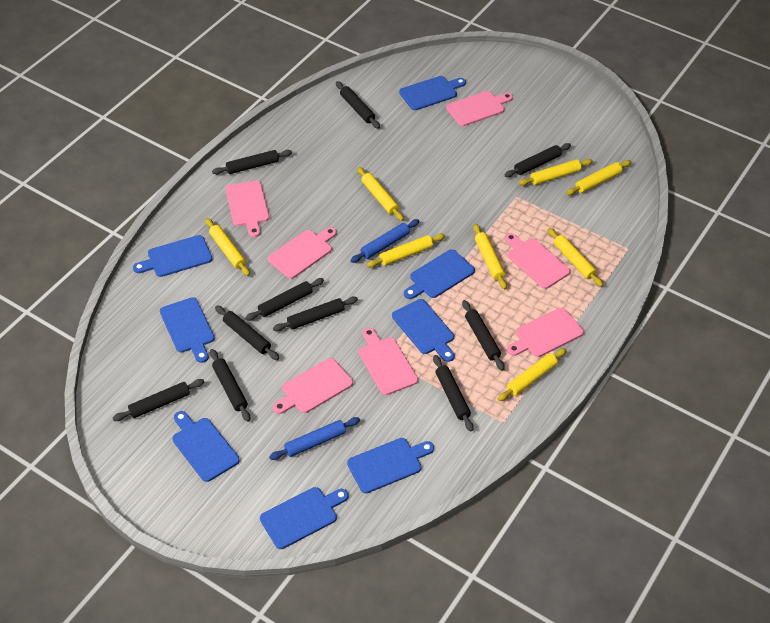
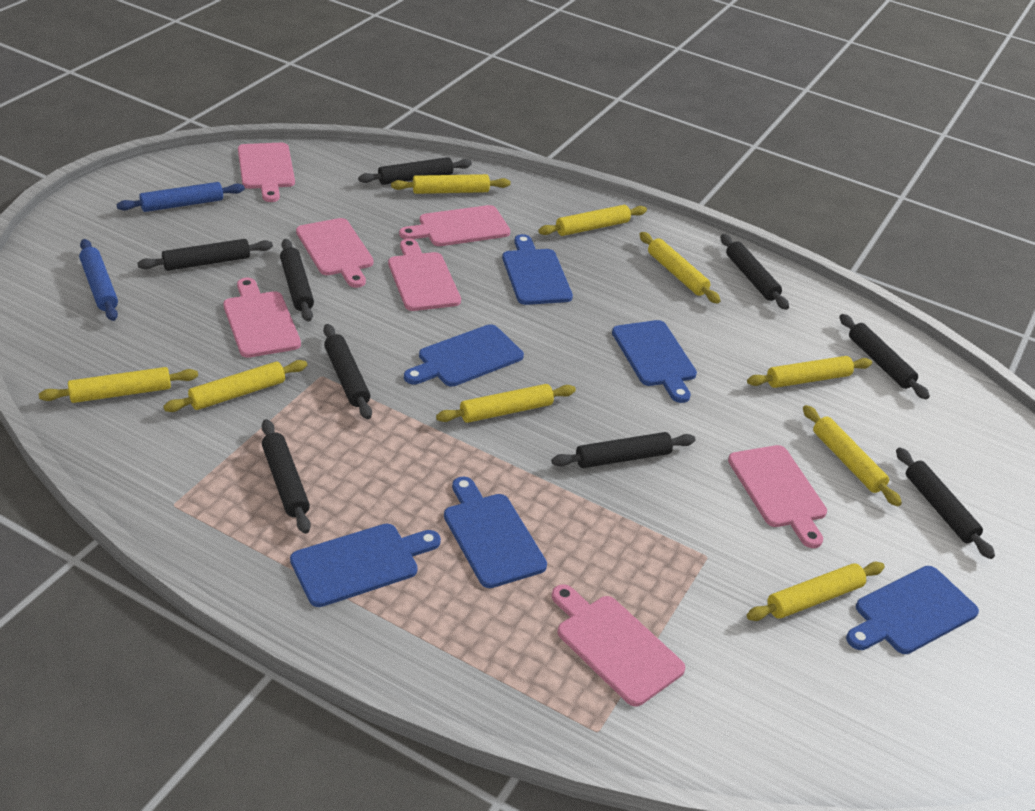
black rolling pin: 10 -> 9
blue cutting board: 8 -> 6
yellow rolling pin: 8 -> 9

